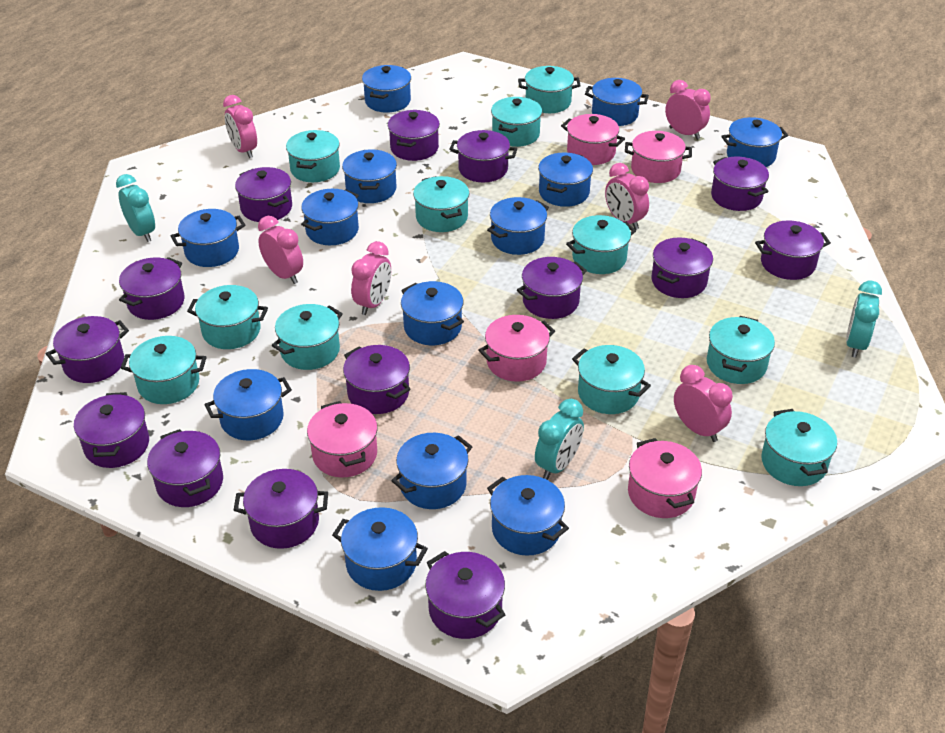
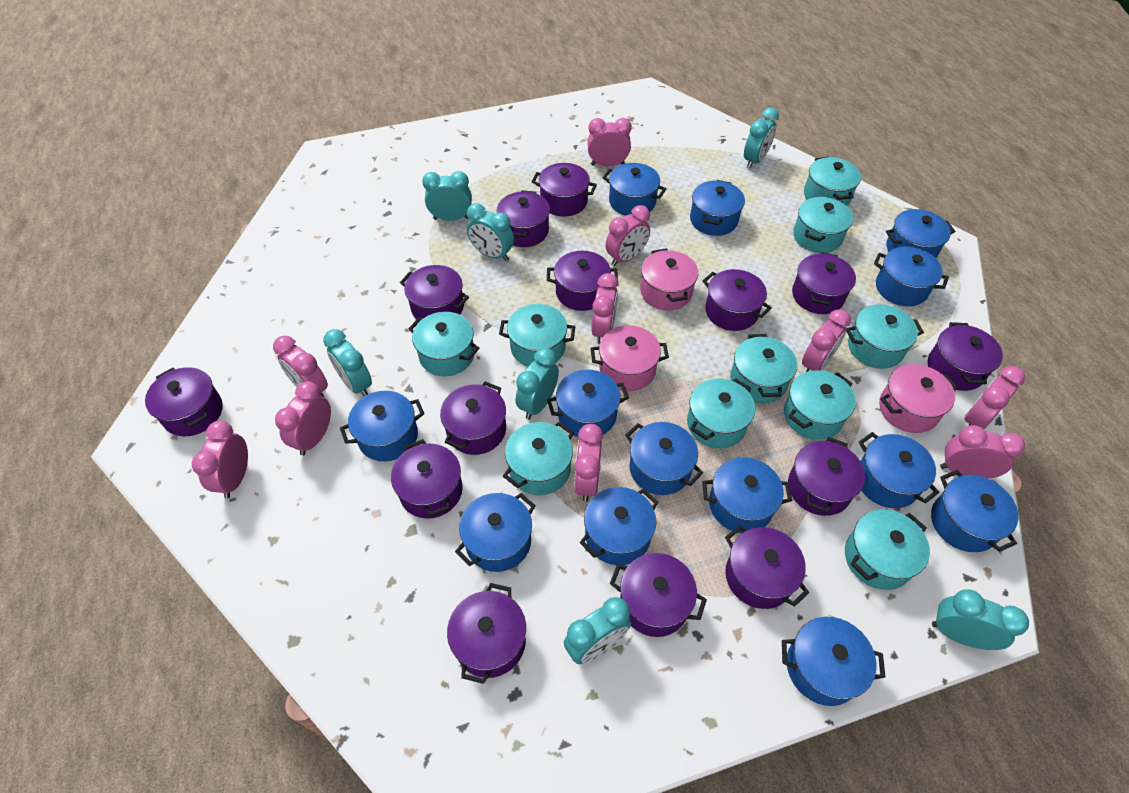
pink clock: 6 -> 10
pink pot: 5 -> 3
turquoise clock: 3 -> 7
turquoise pot: 11 -> 10

